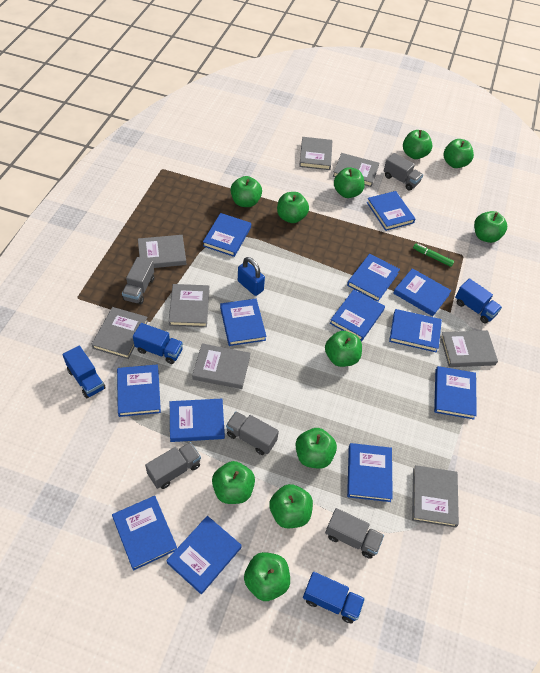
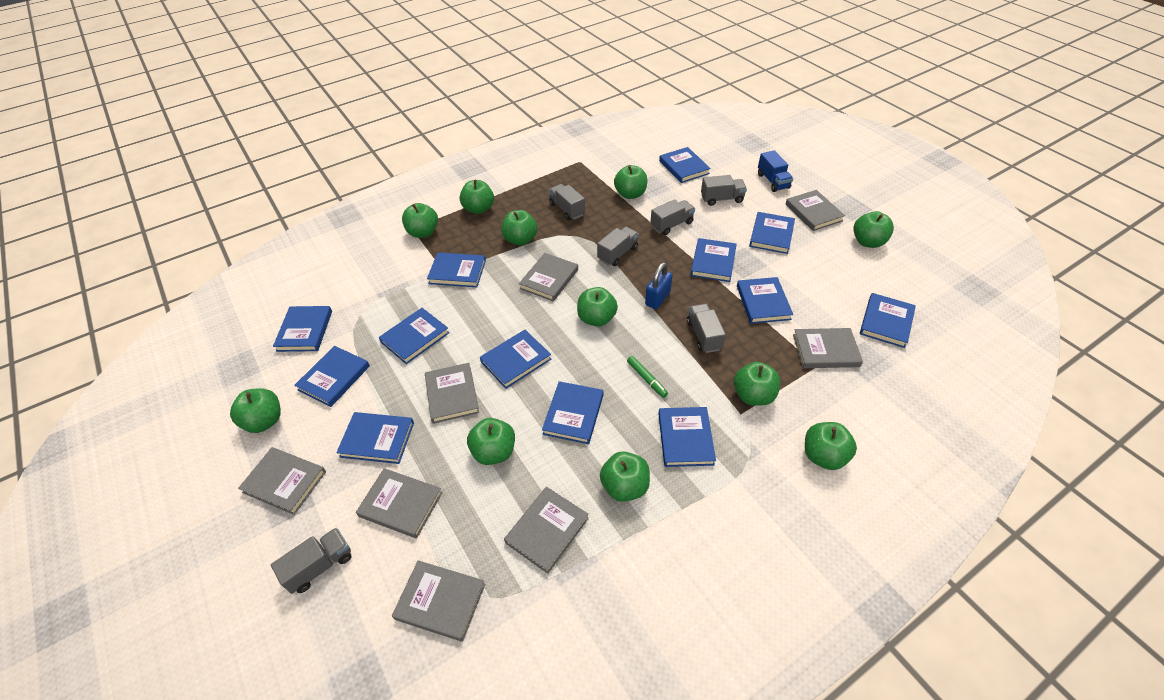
blue truck: 4 -> 1
grey truck: 5 -> 6

